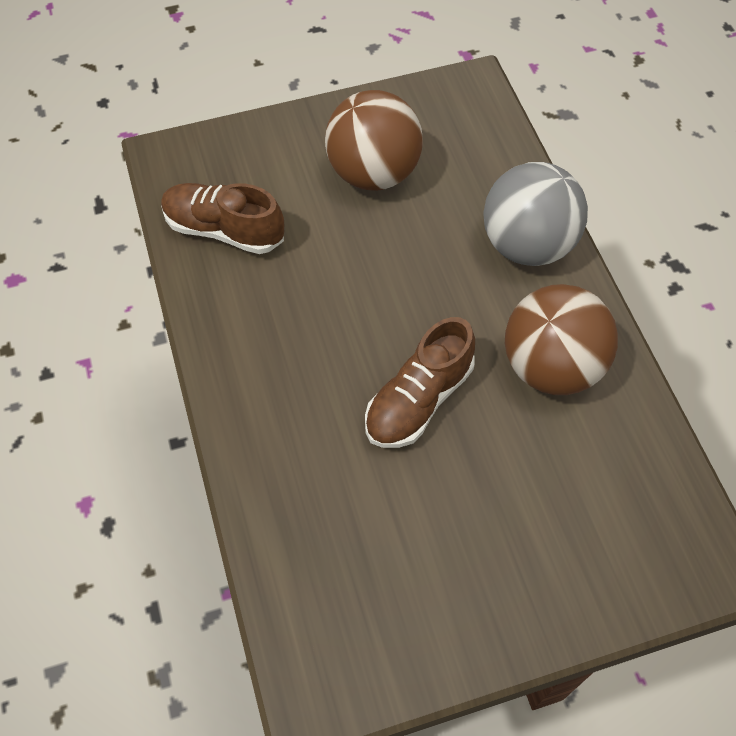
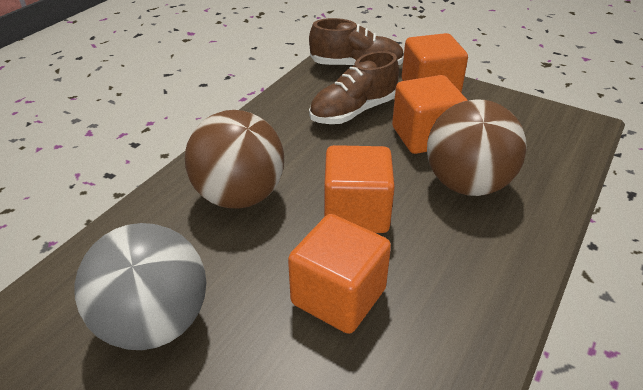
orange cube: 0 -> 4

